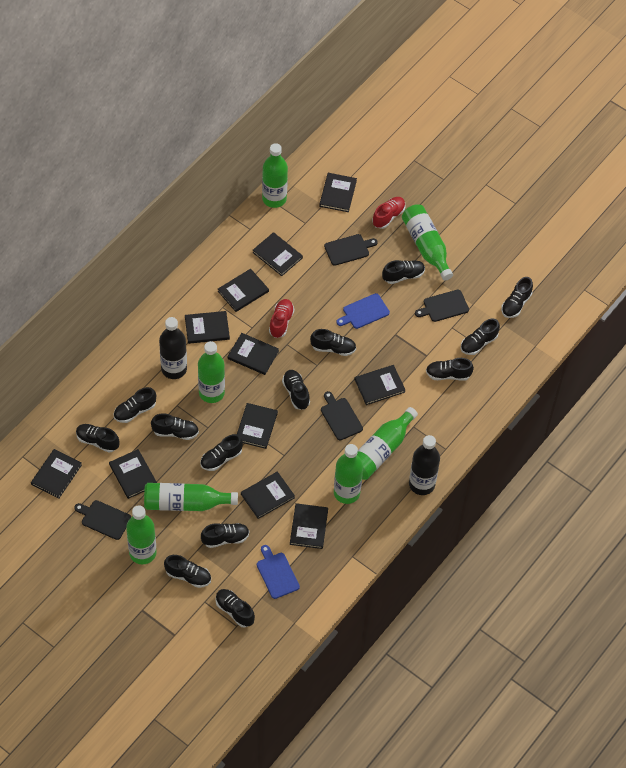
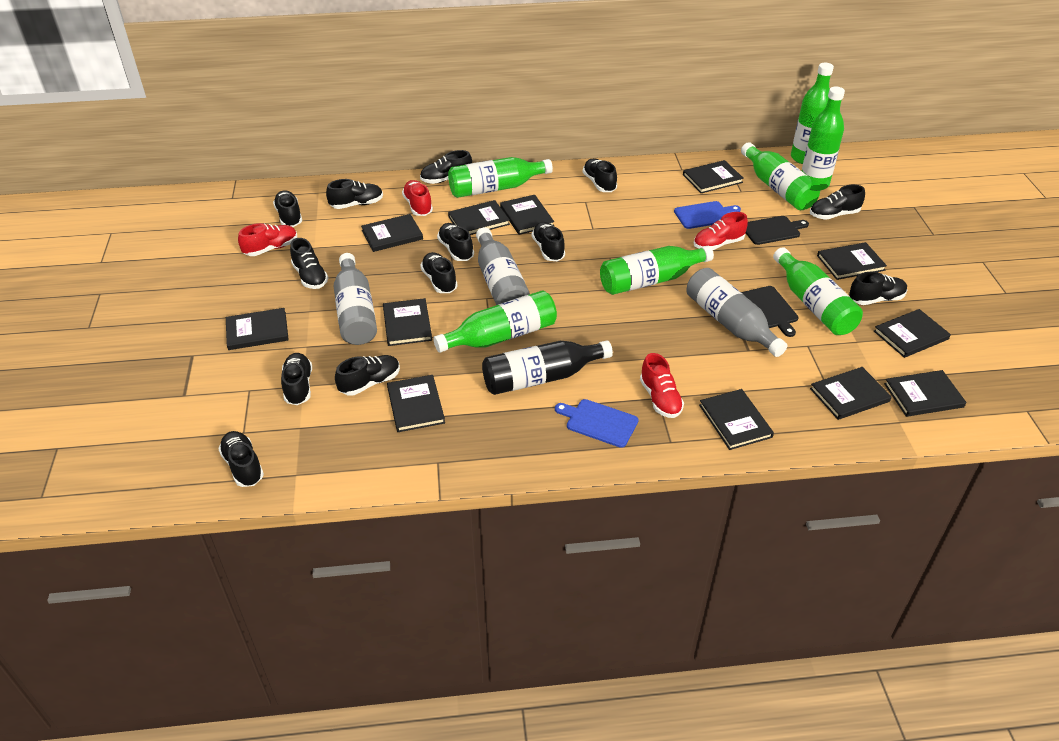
black book: 11 -> 12
black bottle: 2 -> 1
black cutting board: 4 -> 2
grey bottle: 0 -> 3
red shoe: 2 -> 4

